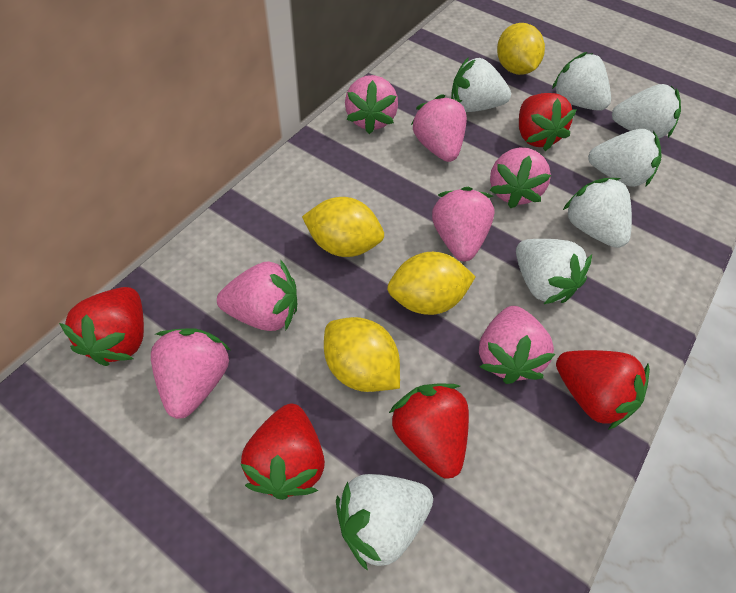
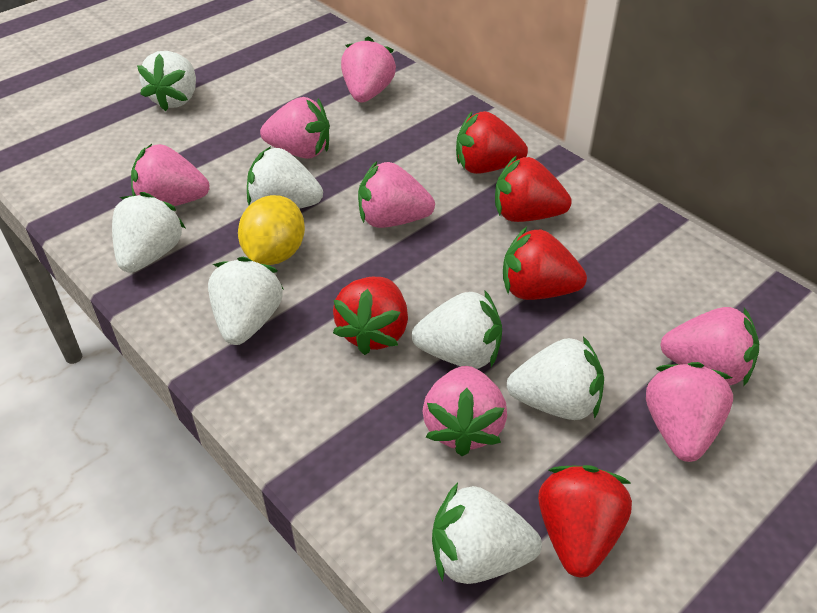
yellow lemon: 4 -> 1

